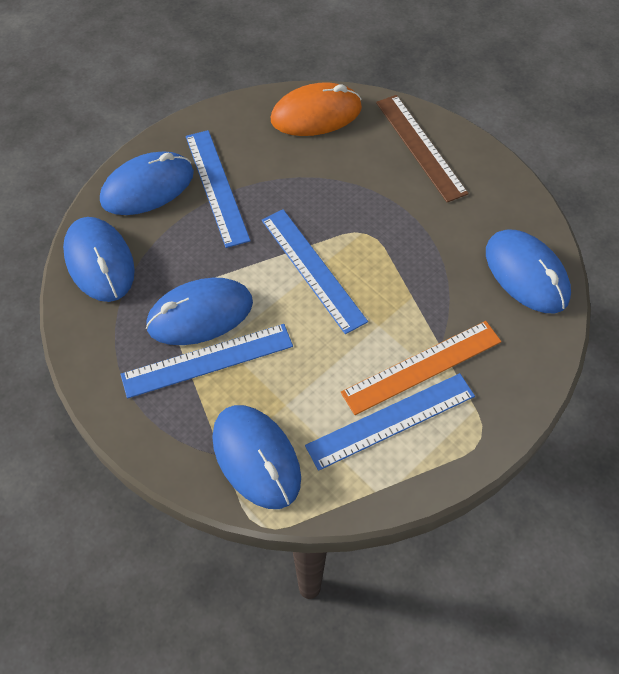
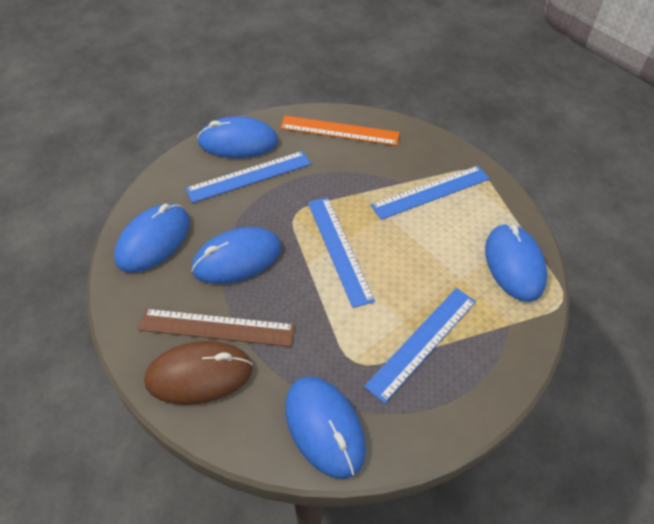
brown mouse: 0 -> 1
orange mouse: 1 -> 0

